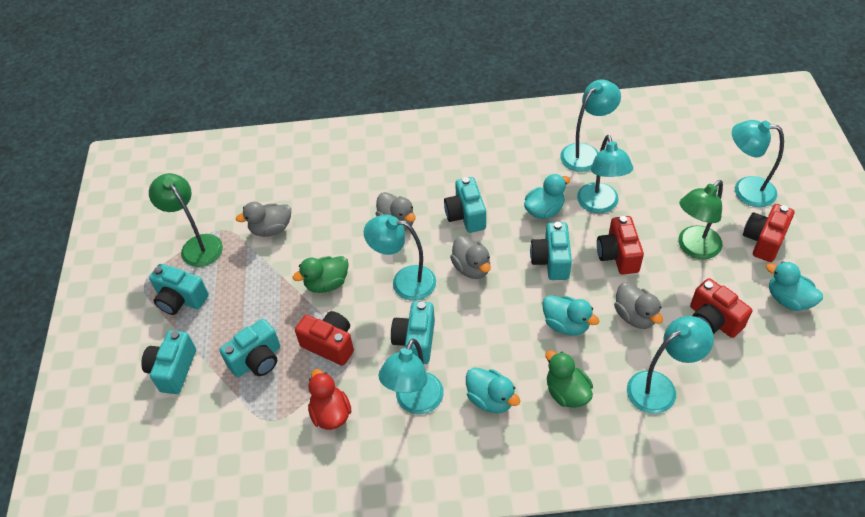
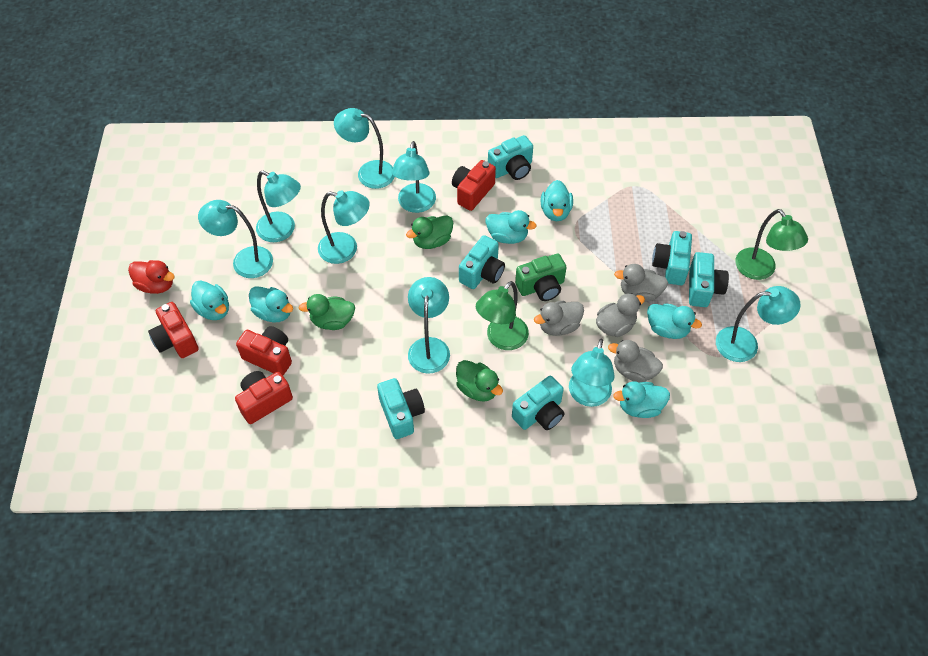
green camera: 0 -> 1
green duck: 2 -> 3
turquoise duck: 4 -> 6
turquoise lamp: 6 -> 8

